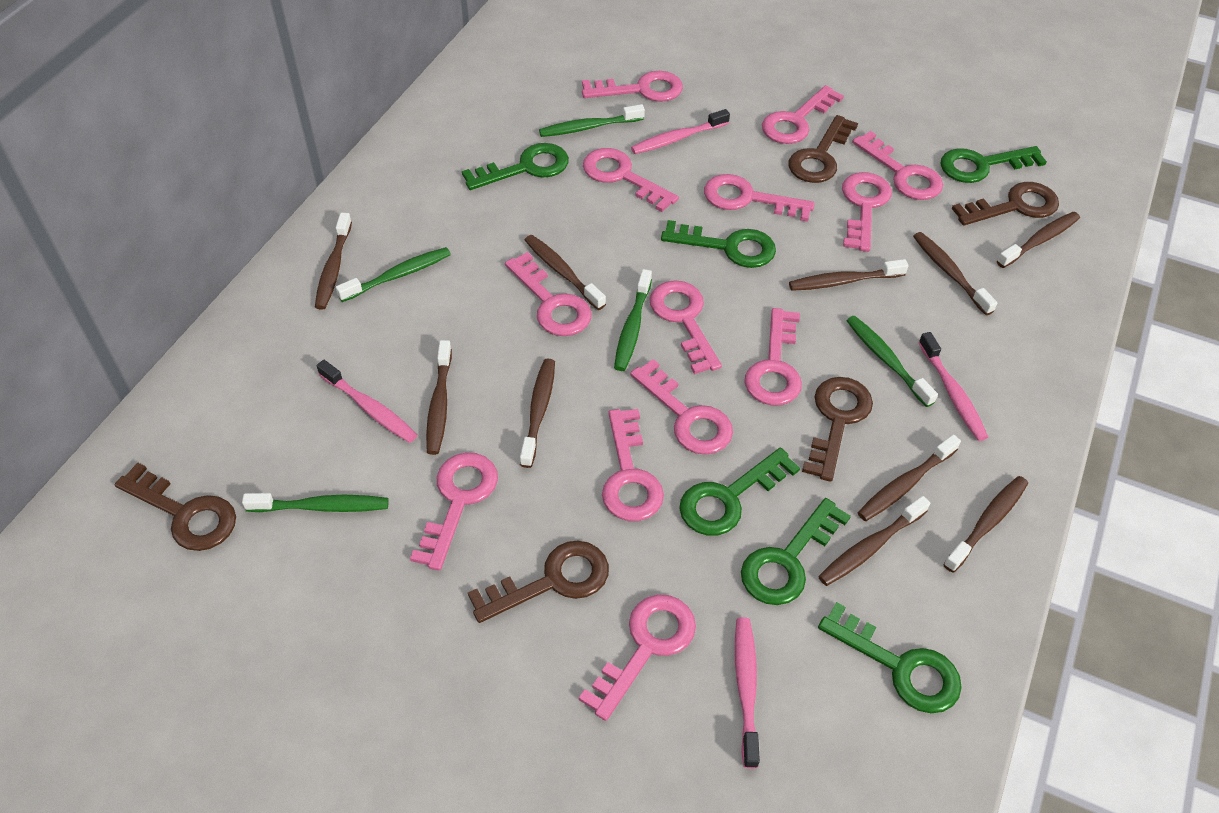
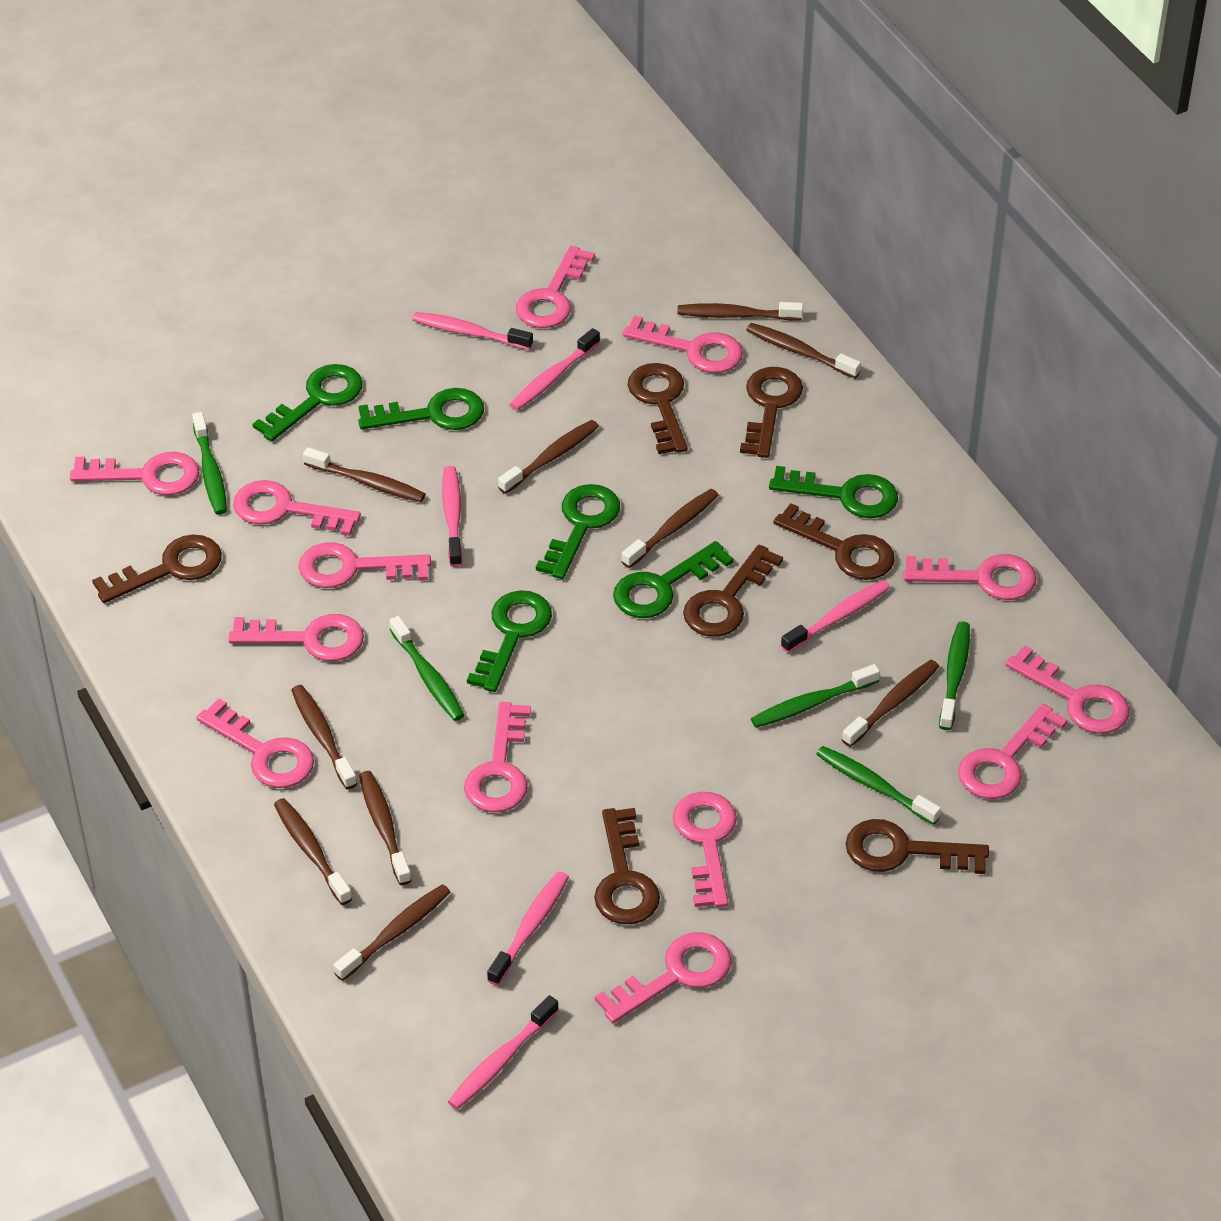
brown key: 5 -> 7
pink toothbrush: 4 -> 6

